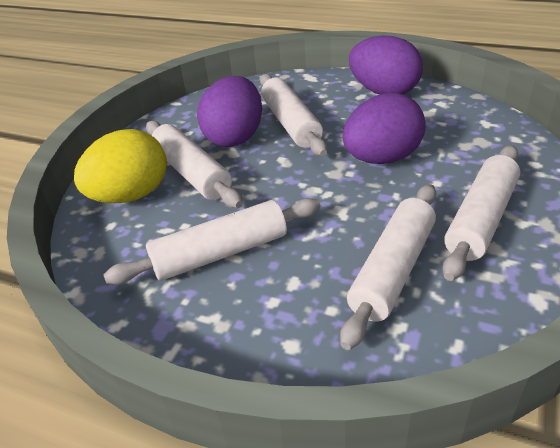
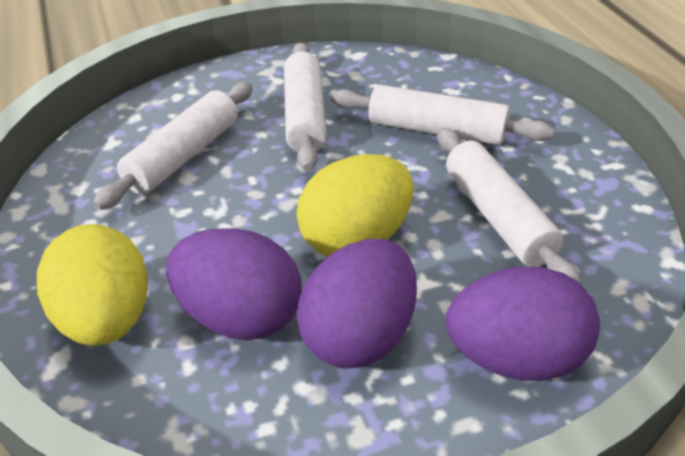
white rolling pin: 5 -> 4
yellow egg: 1 -> 2

